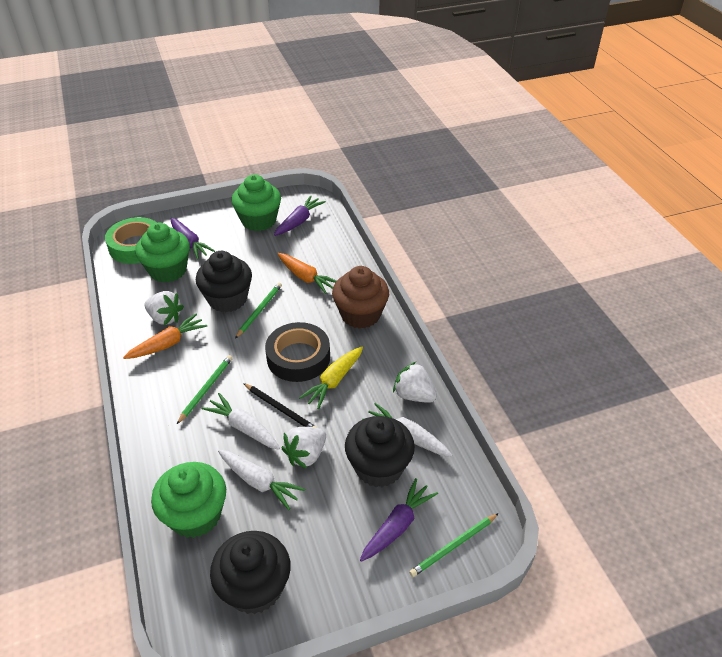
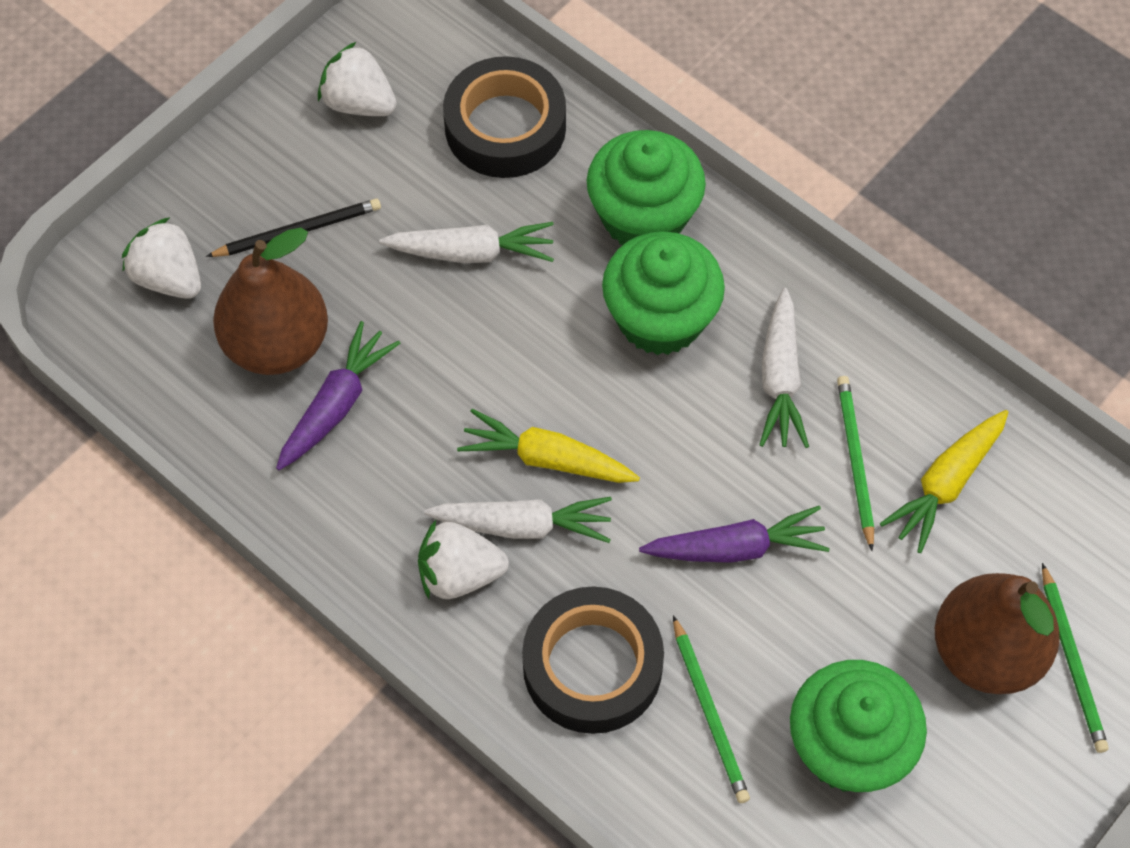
black cupcake: 3 -> 0
black tape: 1 -> 2
brown cupcake: 1 -> 0
brown pear: 0 -> 2
green tape: 1 -> 0
orange carrot: 2 -> 0
purple carrot: 3 -> 2
yellow carrot: 1 -> 2

